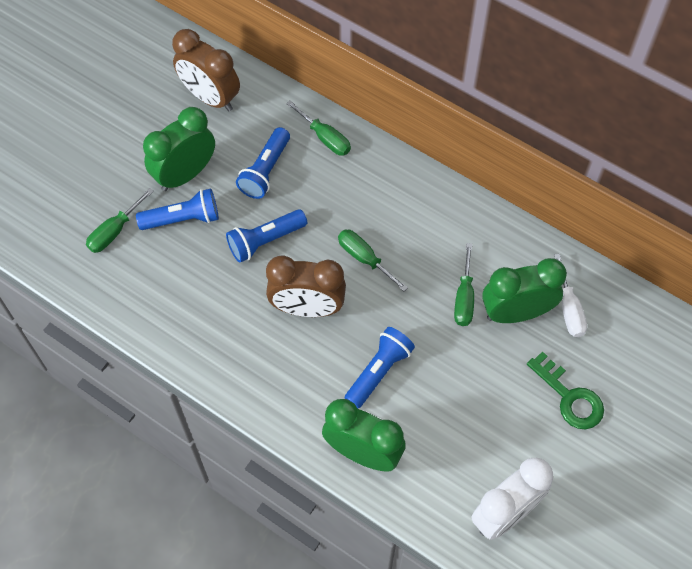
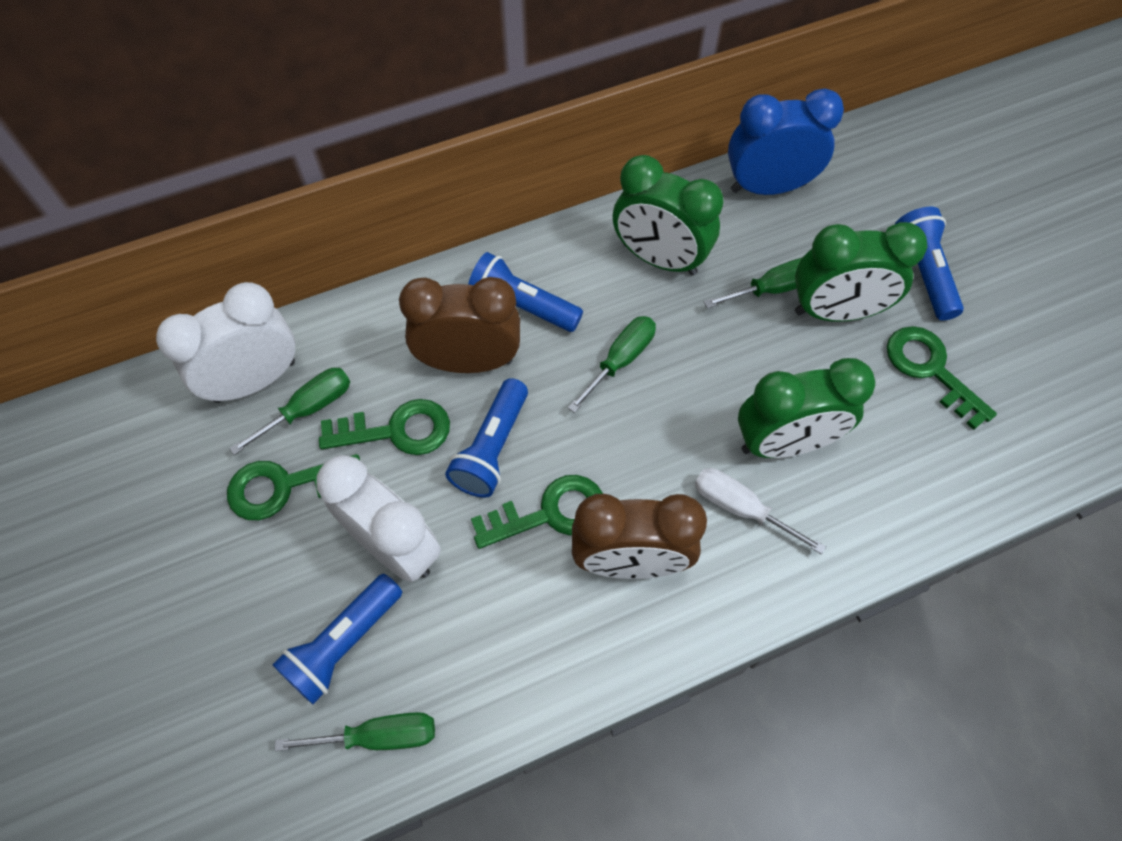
blue clock: 0 -> 1
green key: 1 -> 4
white clock: 1 -> 2

